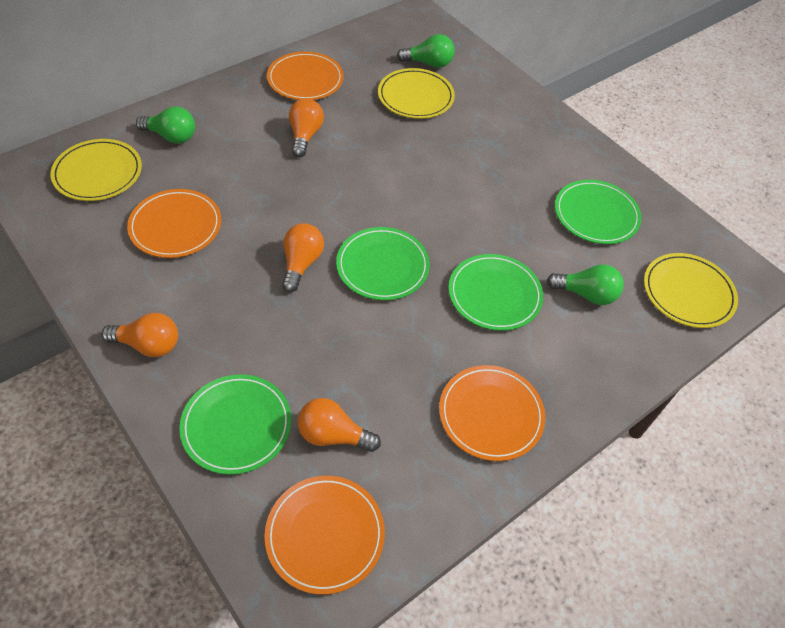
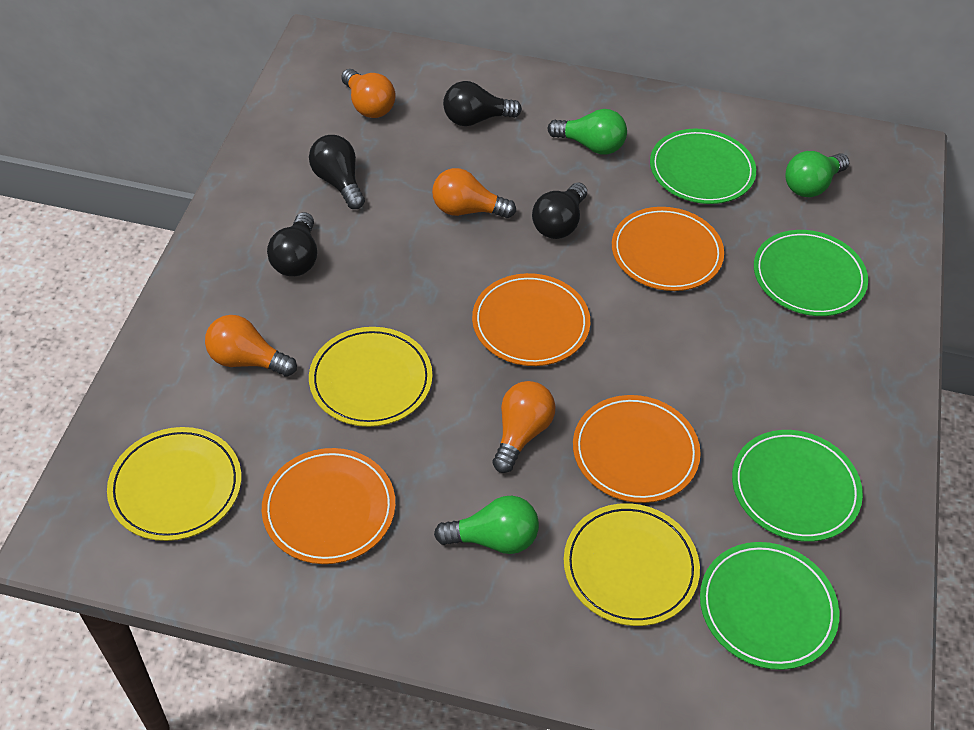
black light bulb: 0 -> 4

